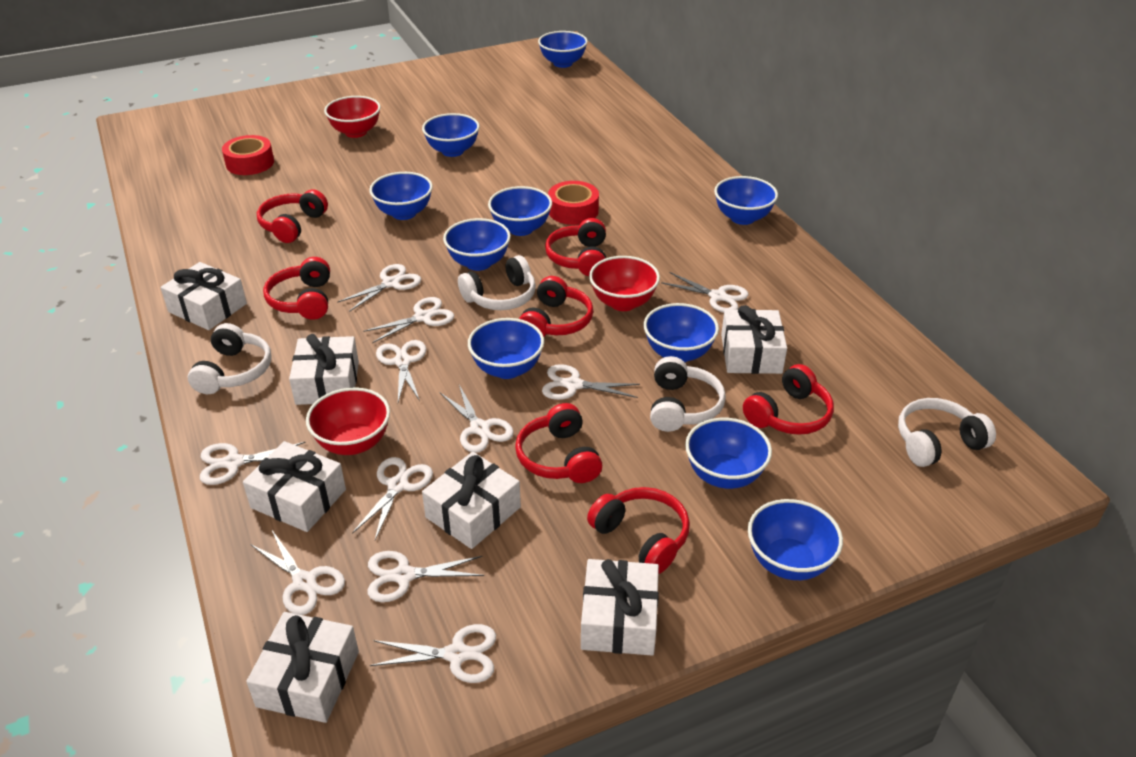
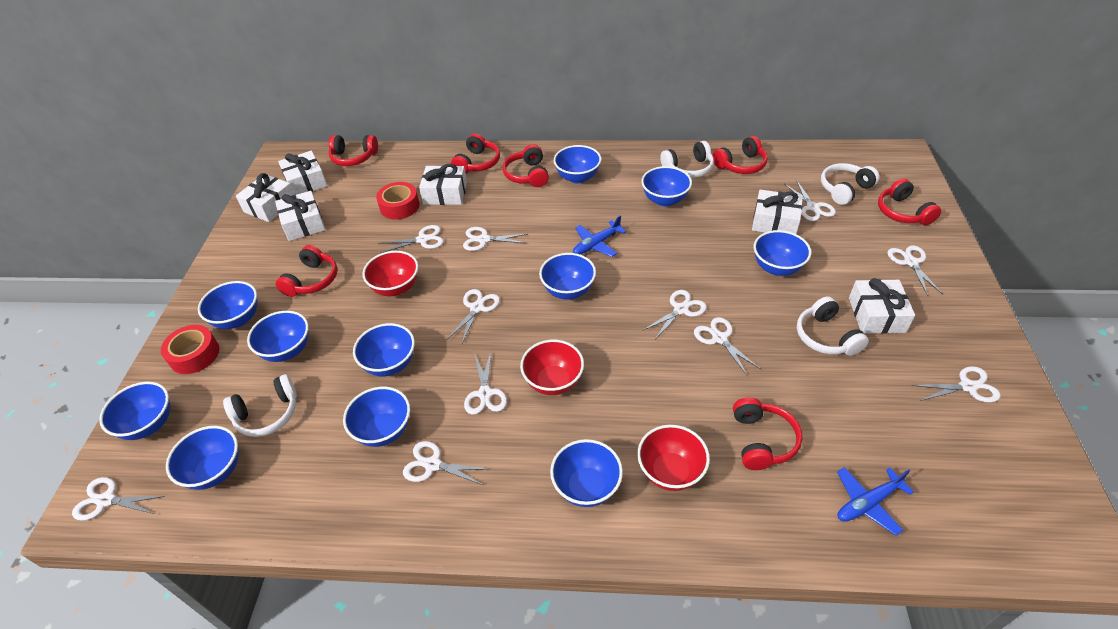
blue bowl: 10 -> 11
blue plane: 0 -> 2
white gift: 7 -> 6

